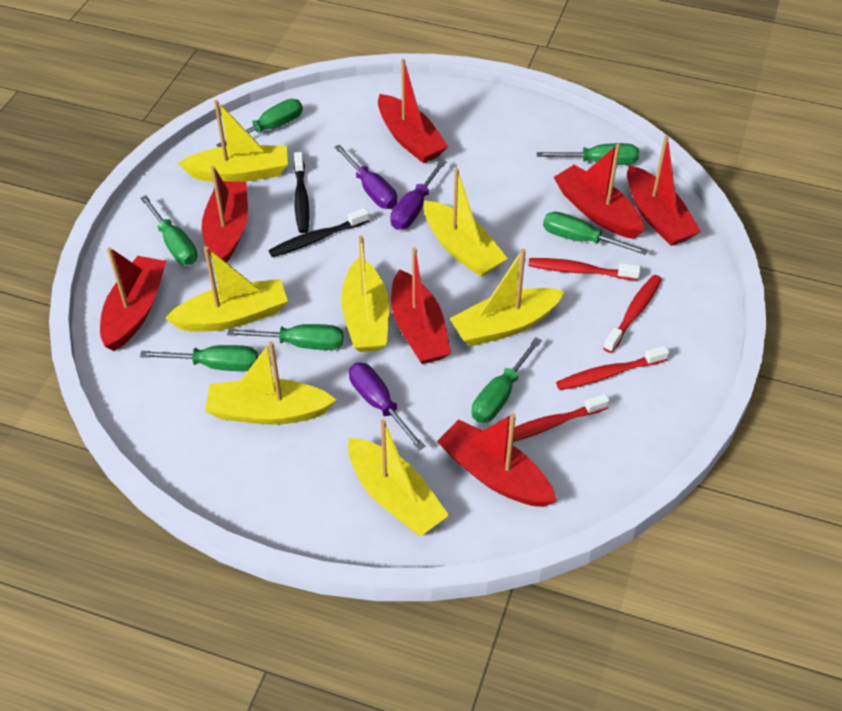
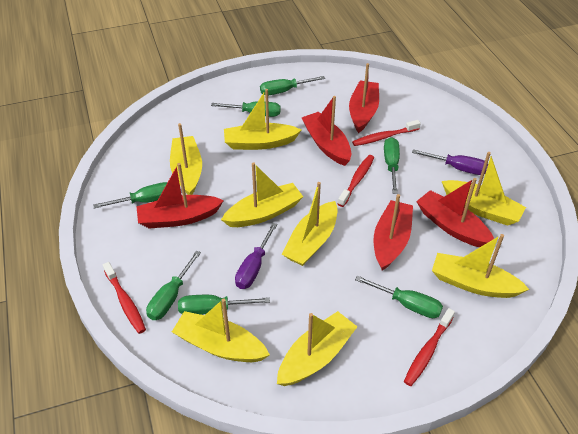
black toothbrush: 2 -> 0
purple screwdriver: 3 -> 2
red boat: 7 -> 5
yellow boat: 7 -> 8

